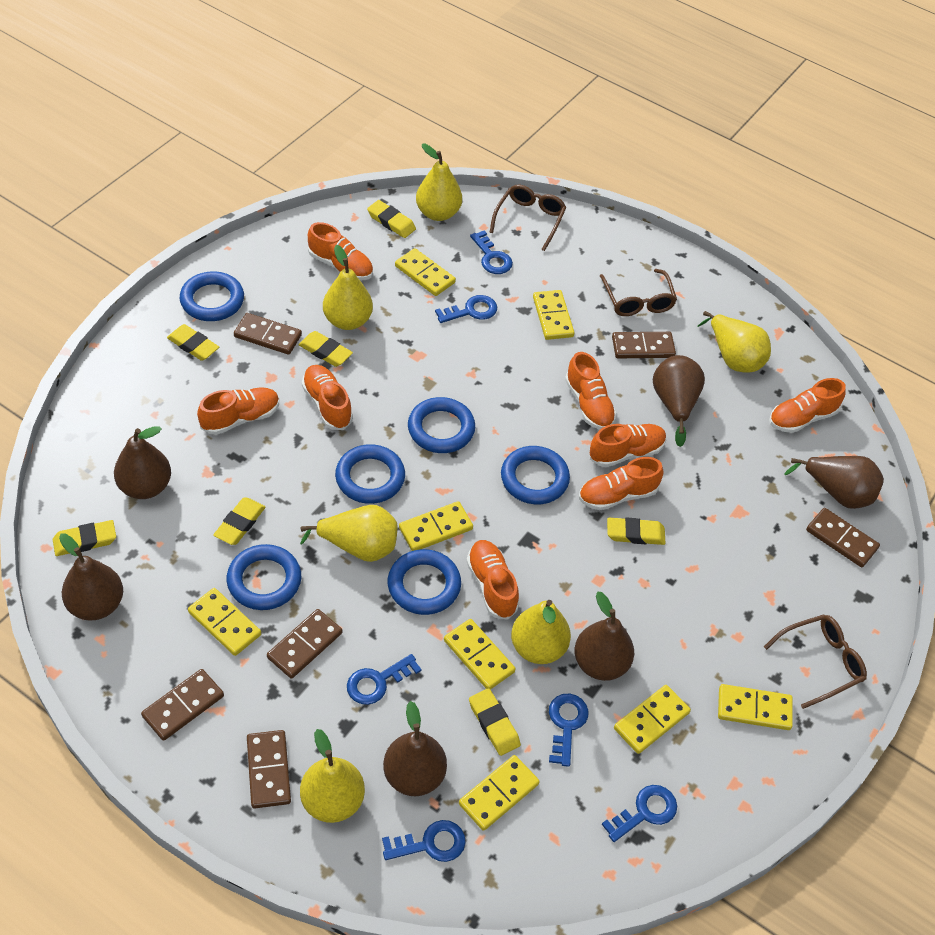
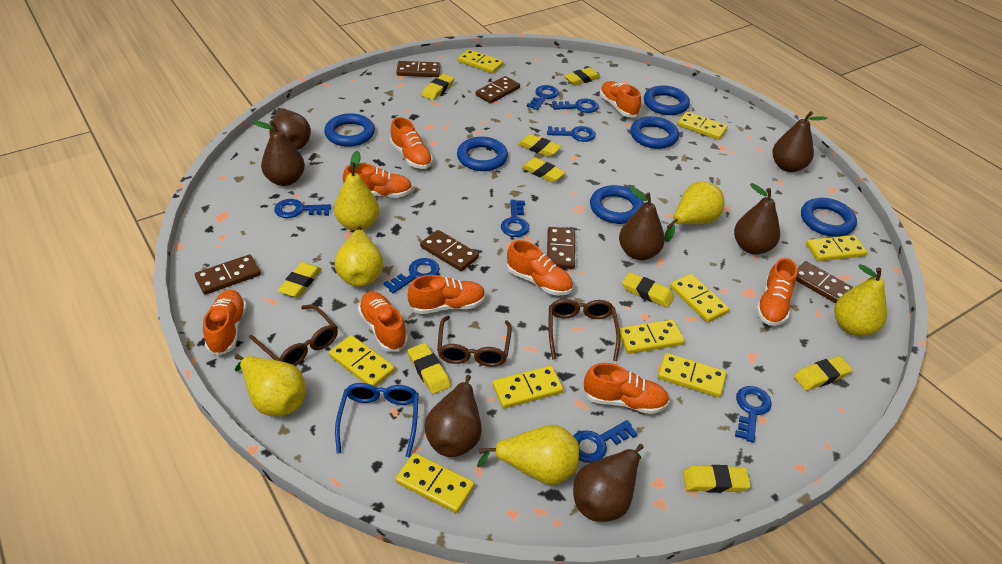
blue glasses: 0 -> 1
blue key: 6 -> 8
brown pear: 6 -> 7
orange shoe: 8 -> 9
yellow domino: 8 -> 9
yellow eraser: 7 -> 9

